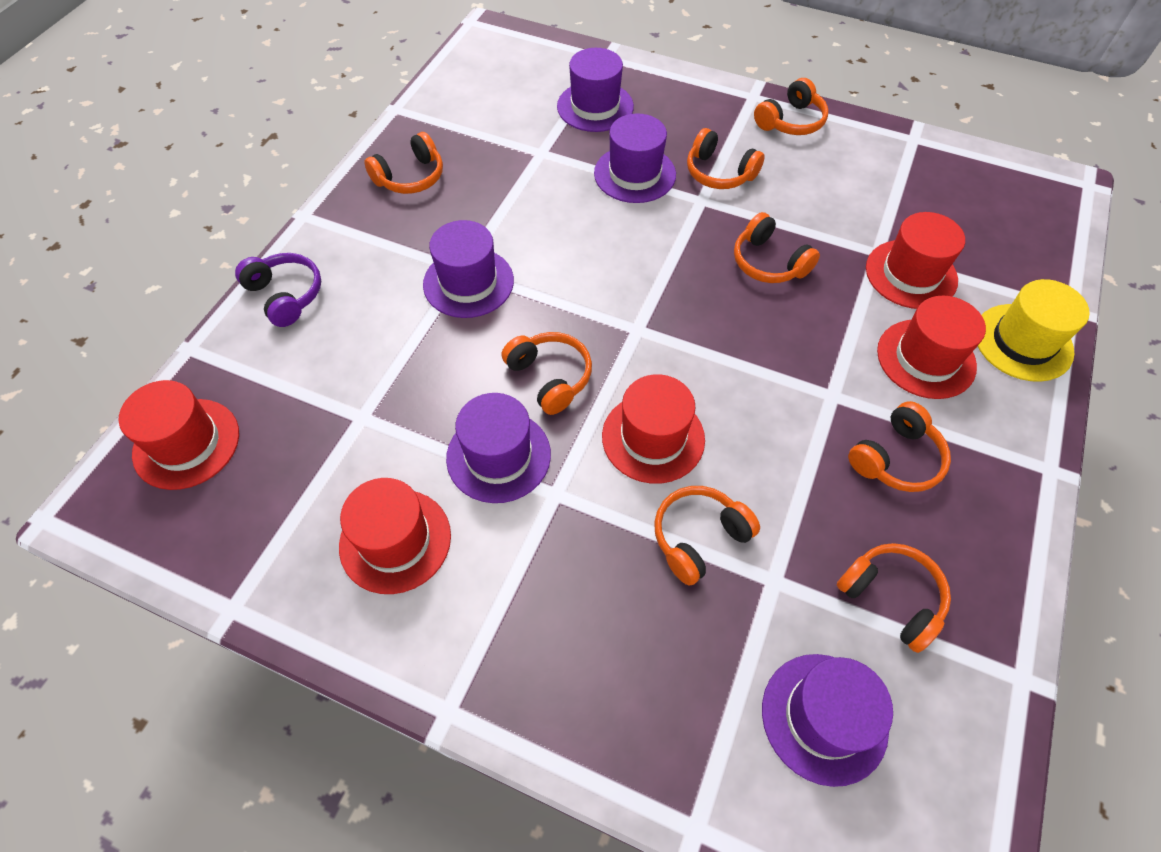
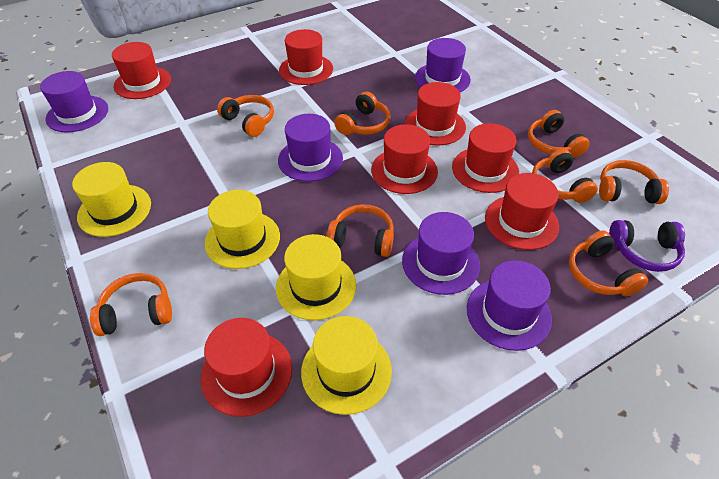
red hat: 5 -> 7
yellow hat: 1 -> 4

